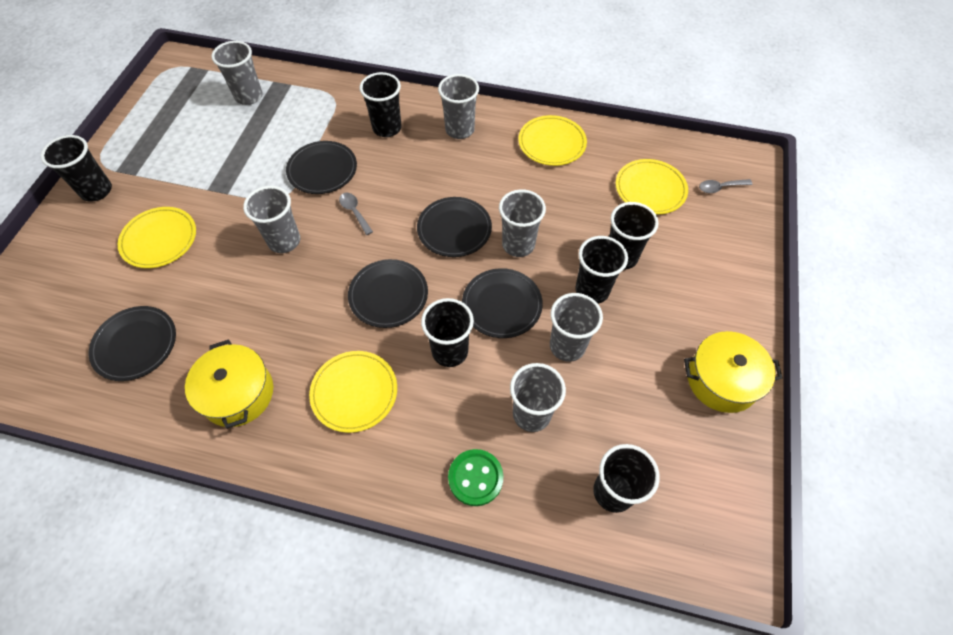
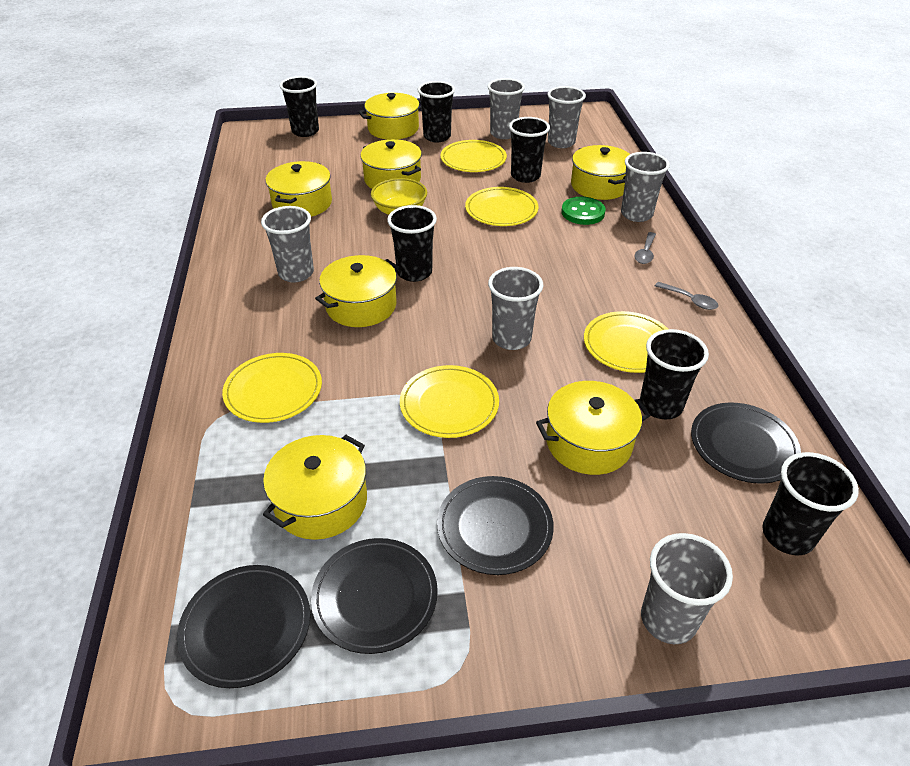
black plate: 5 -> 4
yellow bowl: 0 -> 1
yellow plate: 4 -> 5
yellow pot: 2 -> 7

